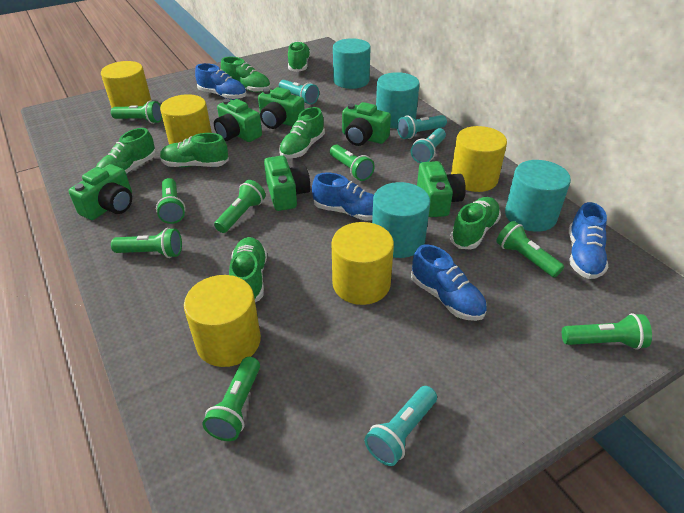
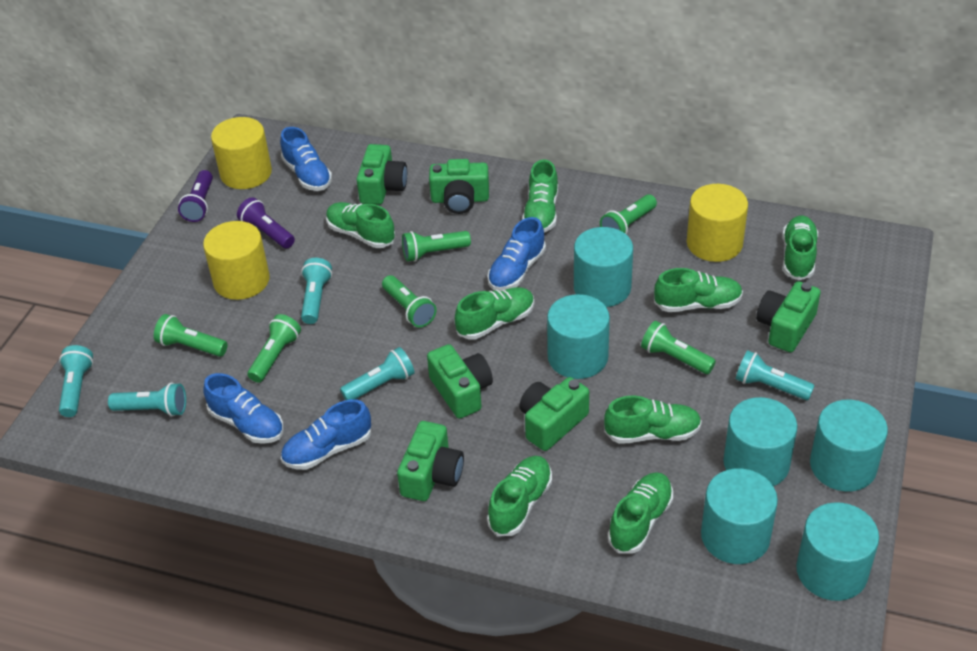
green flashlight: 8 -> 6
green shoe: 7 -> 8
purple flashlight: 0 -> 2
turquoise cylinder: 4 -> 6
turquoise flashlight: 4 -> 5
yellow cylinder: 5 -> 3

